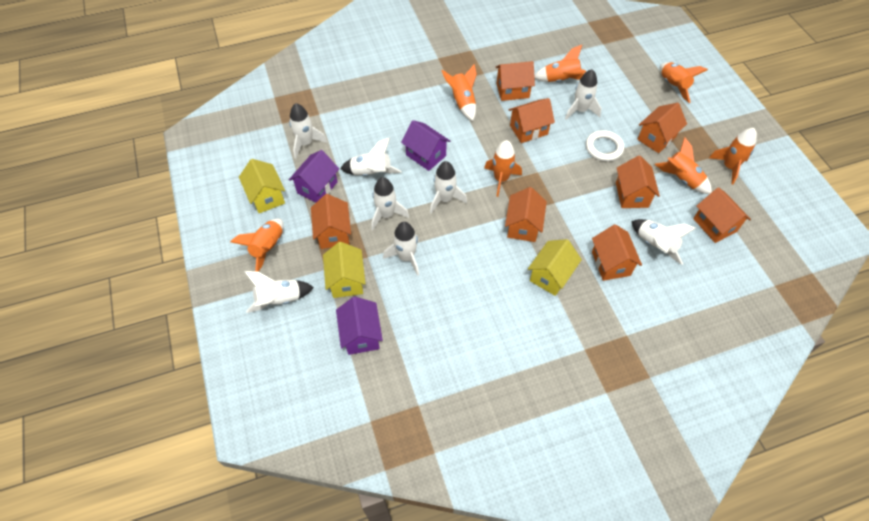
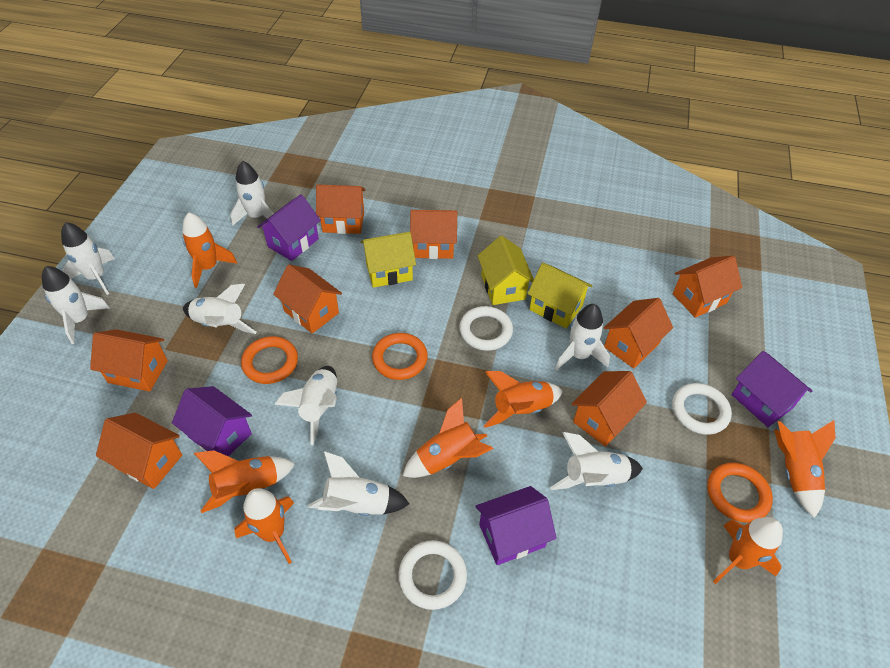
orange ring: 0 -> 3
purple house: 3 -> 4
white ring: 1 -> 3

